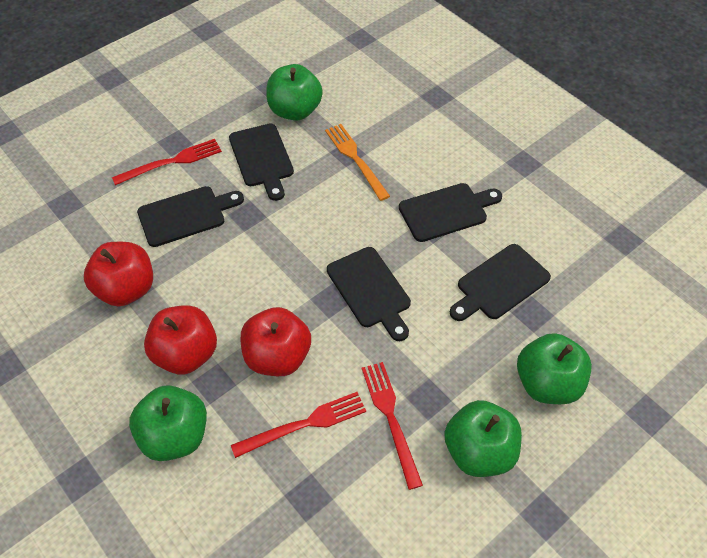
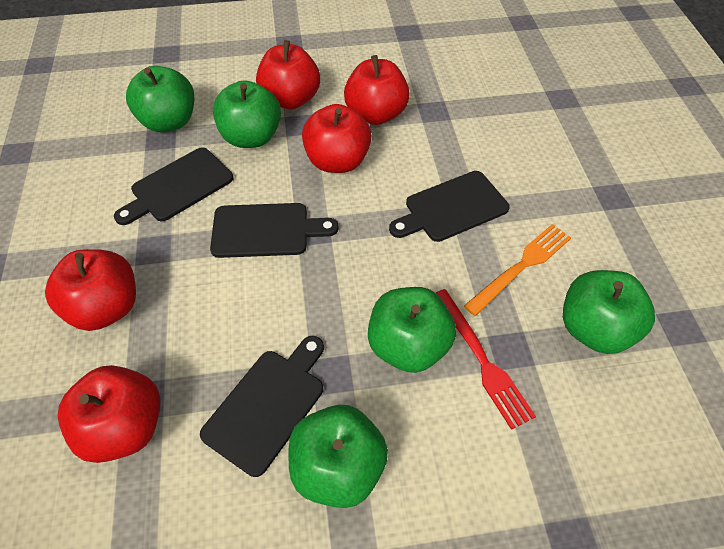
black cutting board: 5 -> 4
green apple: 4 -> 5
red apple: 3 -> 5
red fork: 3 -> 1

